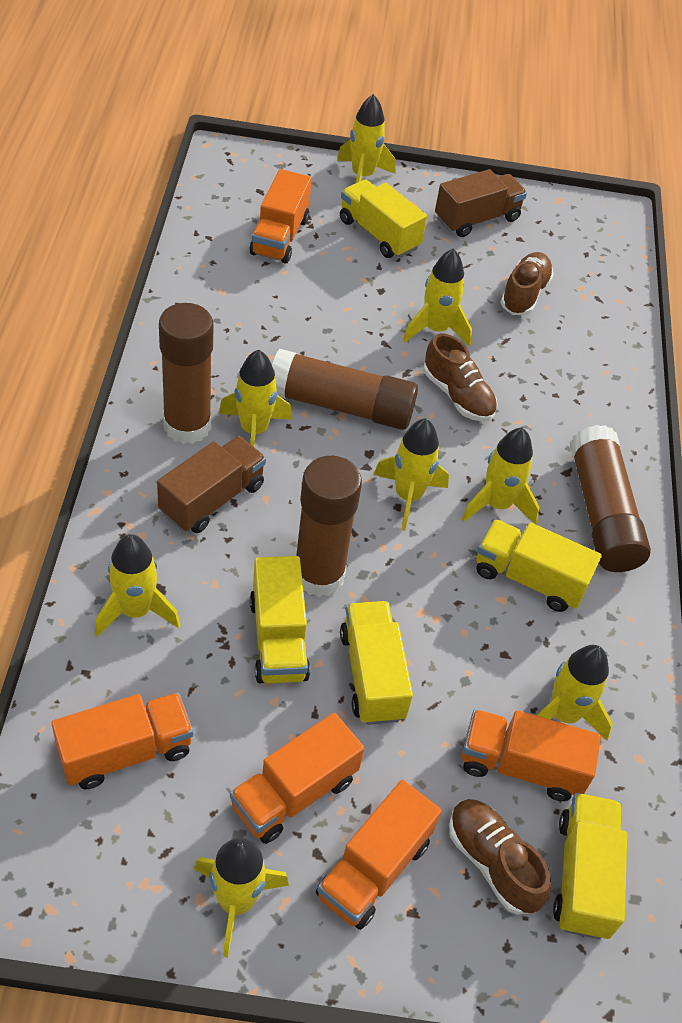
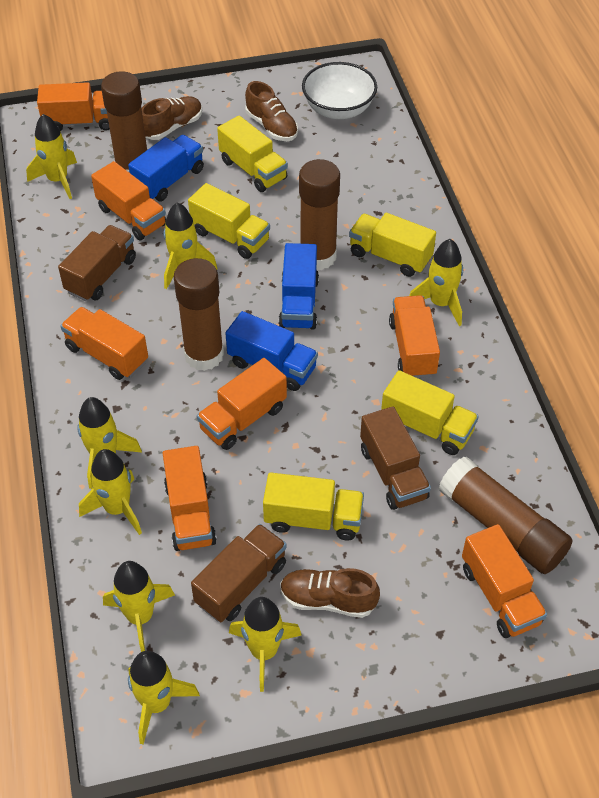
blue truck: 0 -> 3
brown truck: 2 -> 3
orange truck: 5 -> 7
white bowl: 0 -> 1

